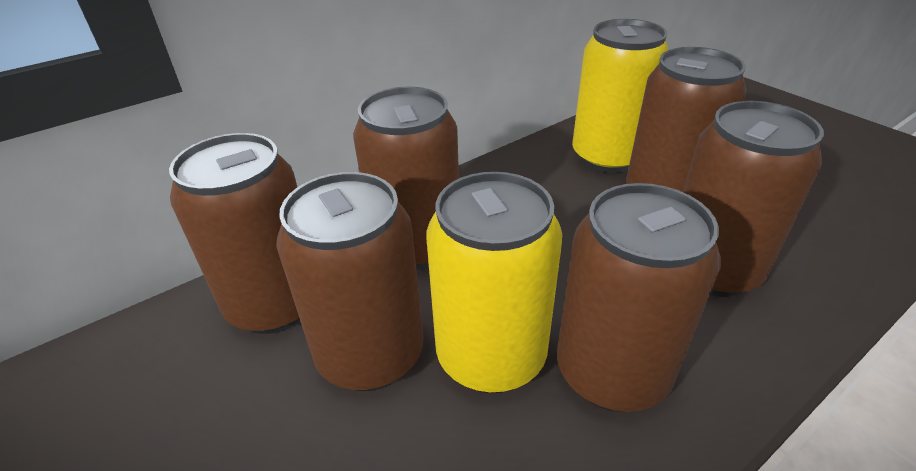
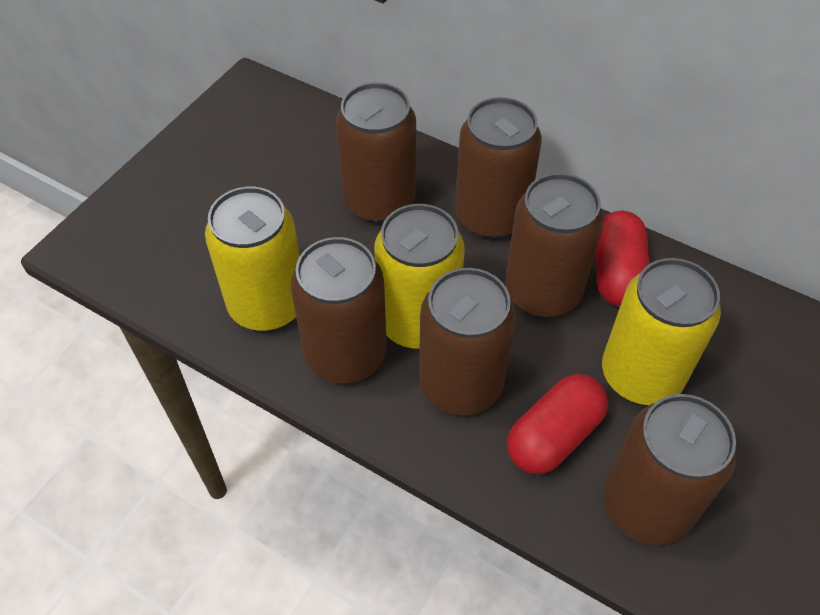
red capsule: 0 -> 2
yellow can: 2 -> 3

